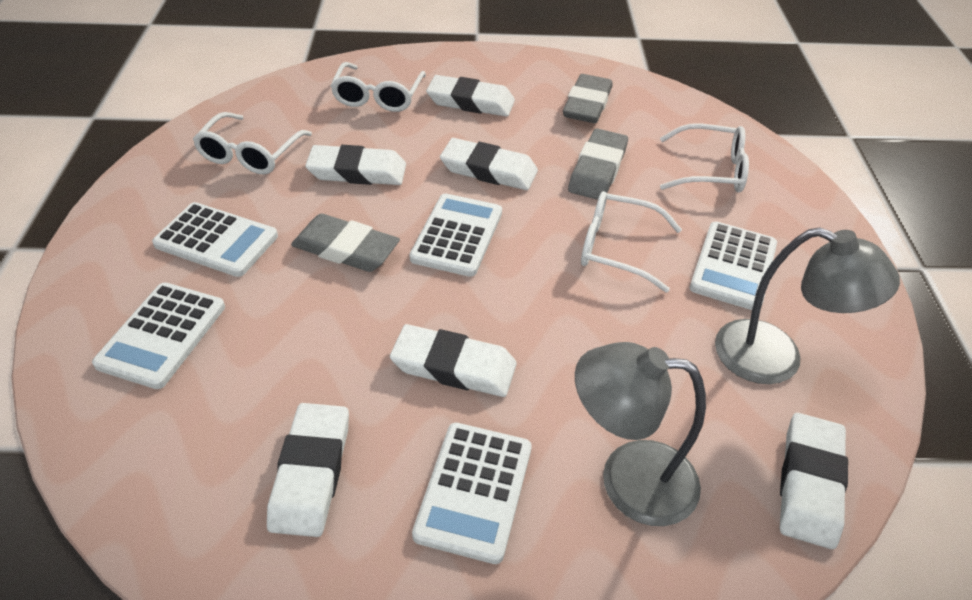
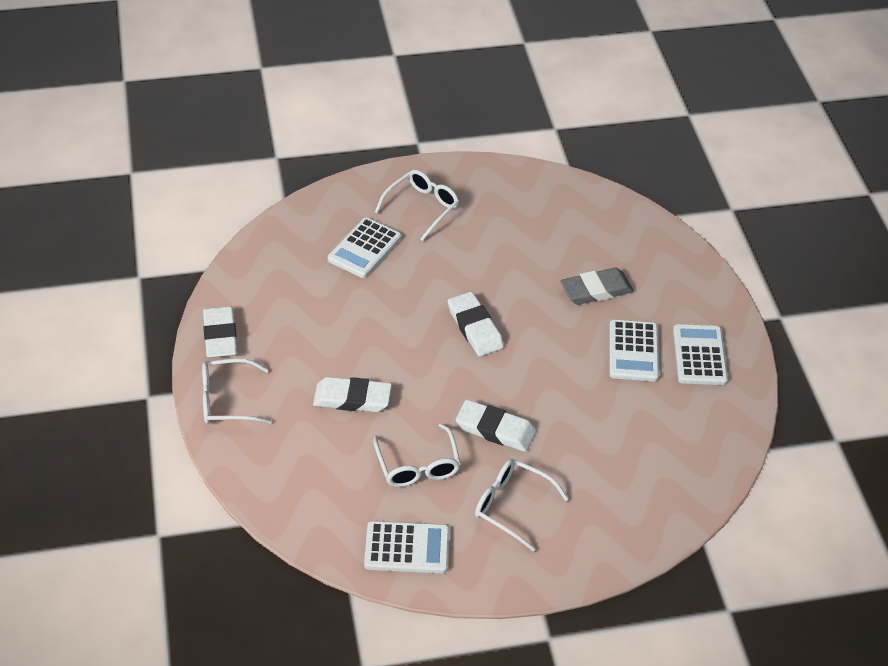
grey eraser: 3 -> 1
grey lamp: 2 -> 0
white calculator: 5 -> 4
white eraser: 6 -> 4

